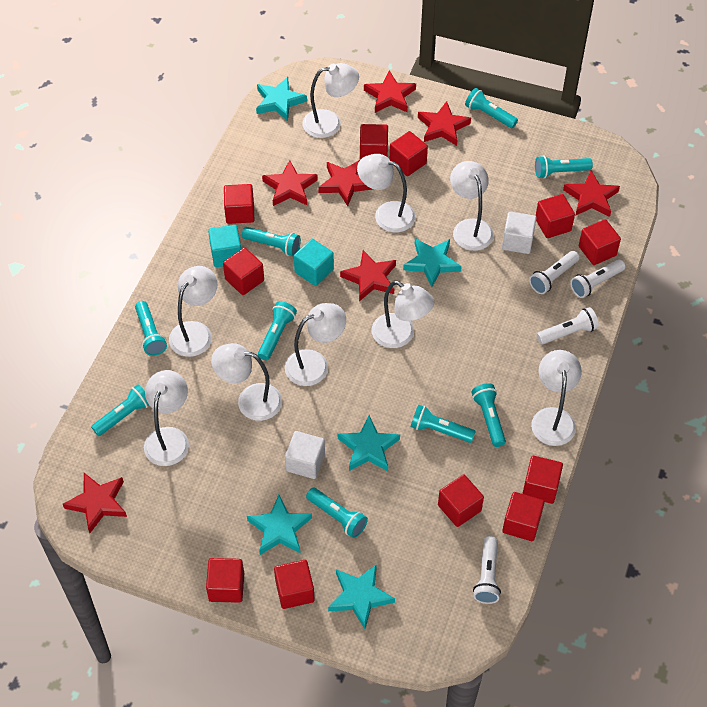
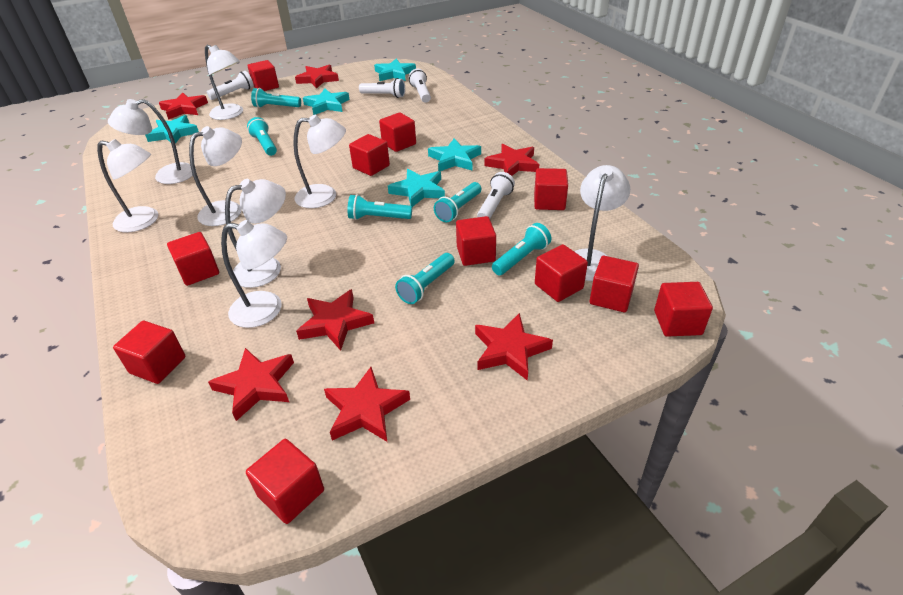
turquoise cube: 2 -> 0
turquoise flashlight: 9 -> 6
white cube: 2 -> 0
white lamp: 9 -> 8

